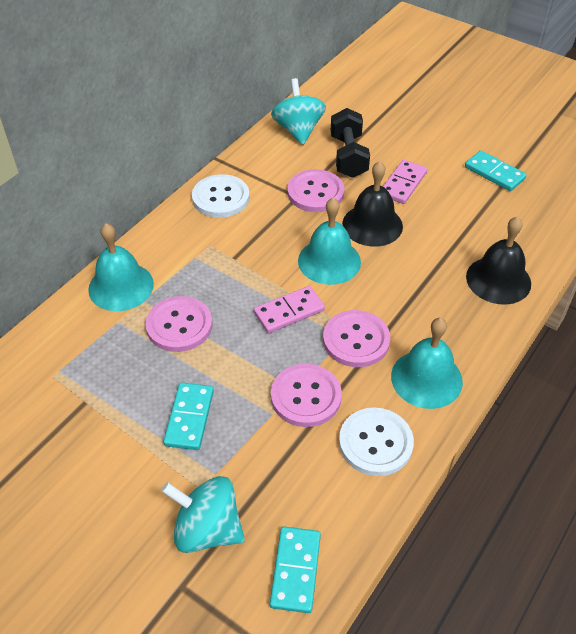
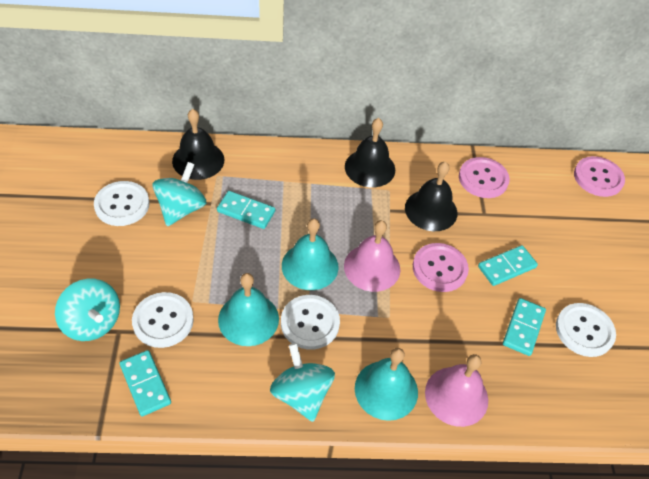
black bell: 2 -> 3
black dumbbell: 1 -> 0
pink bell: 0 -> 2
pink button: 4 -> 3
pink domino: 2 -> 0
turquoise domino: 3 -> 4
turquoise spinning top: 2 -> 3
white button: 2 -> 4

